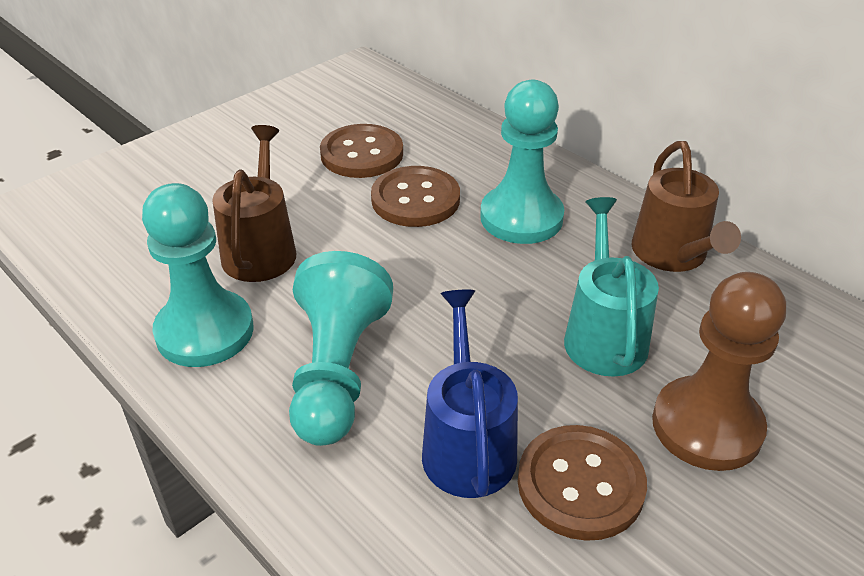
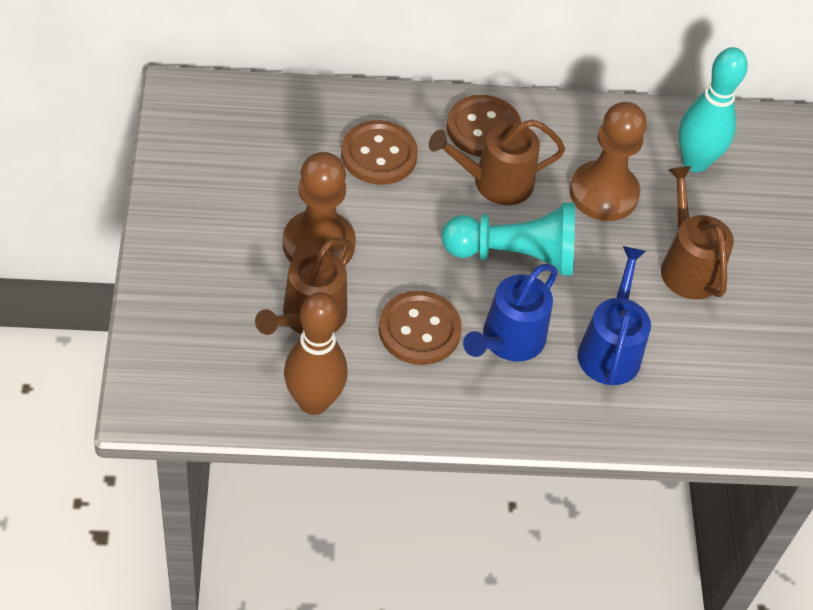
blue watering can: 1 -> 2
brown bowling pin: 0 -> 1
brown pawn: 1 -> 2
brown watering can: 2 -> 3
turquoise bowling pin: 0 -> 1
turquoise pawn: 3 -> 1
turquoise watering can: 1 -> 0

